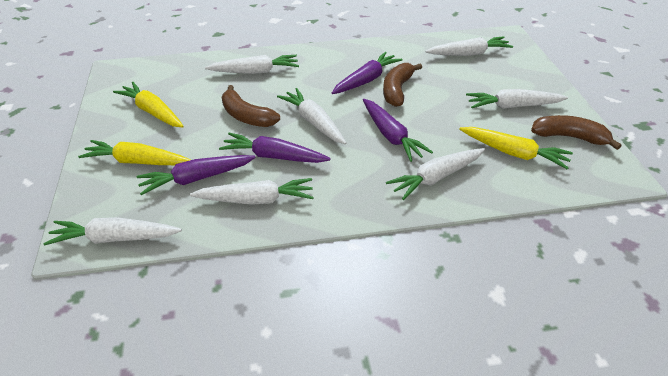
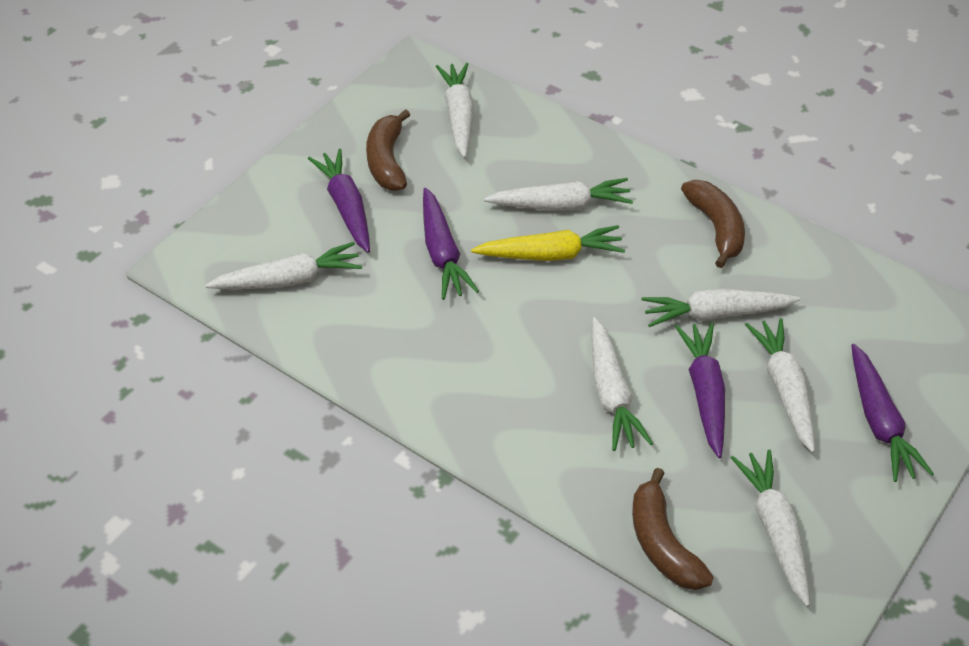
yellow carrot: 3 -> 1

